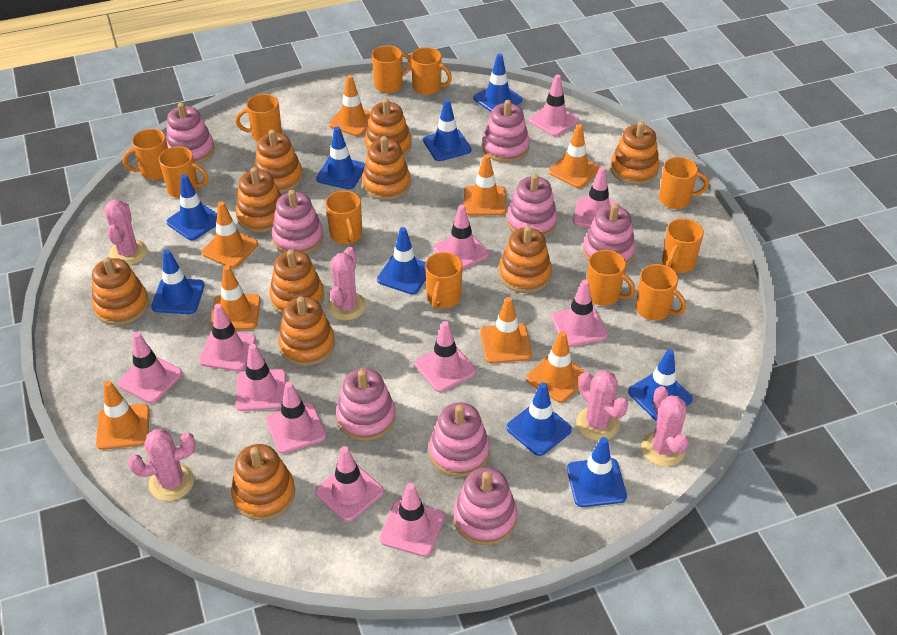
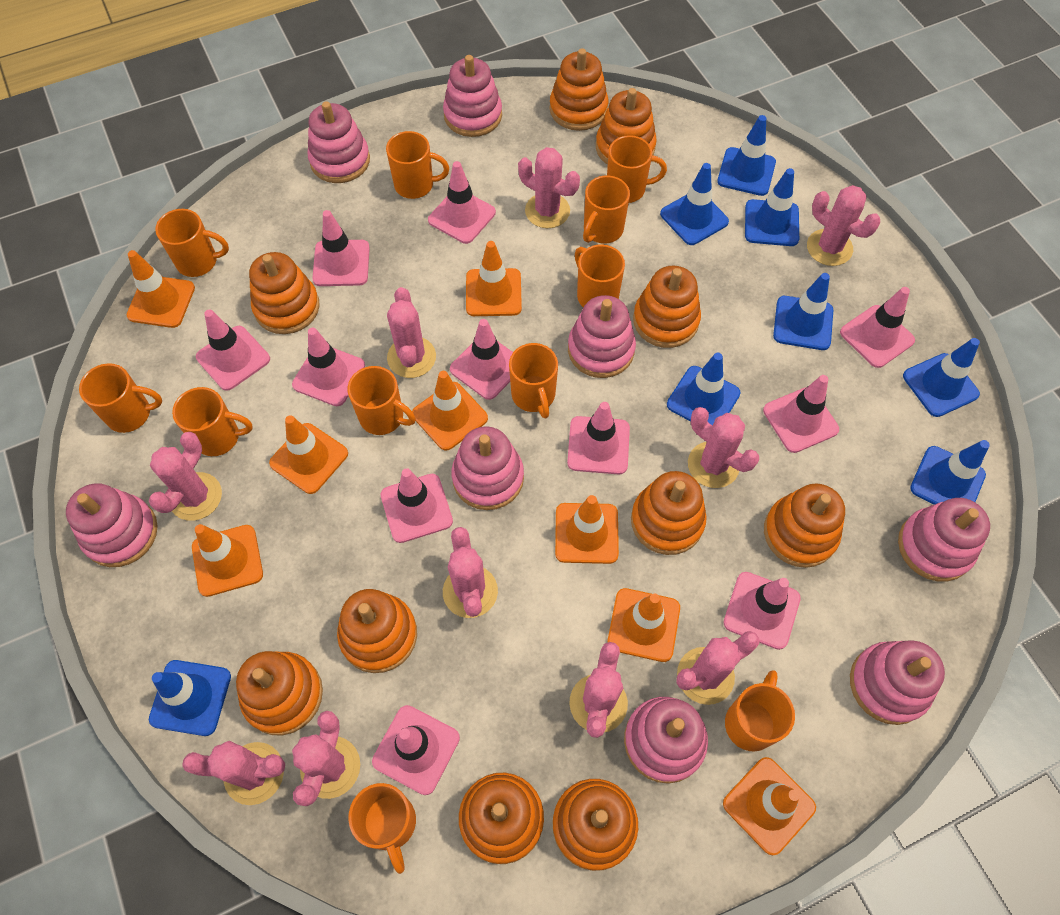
blue traffic cone: 9 -> 8
pink cactus: 5 -> 10

